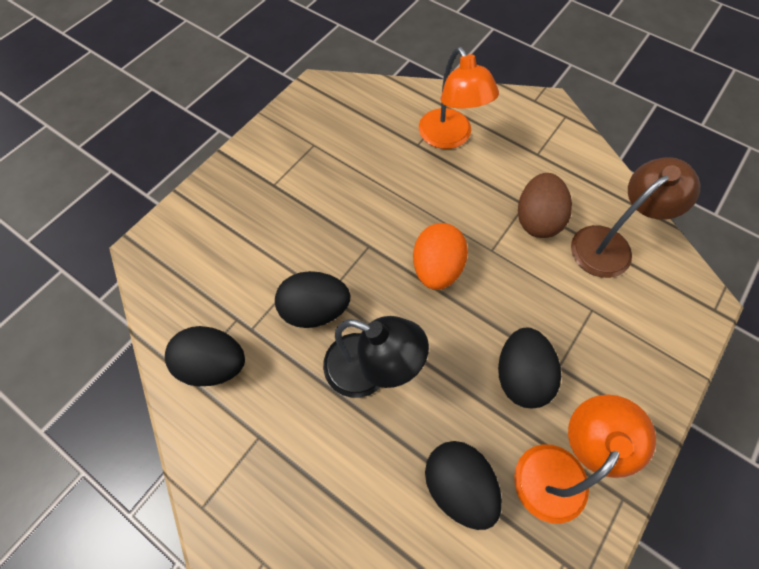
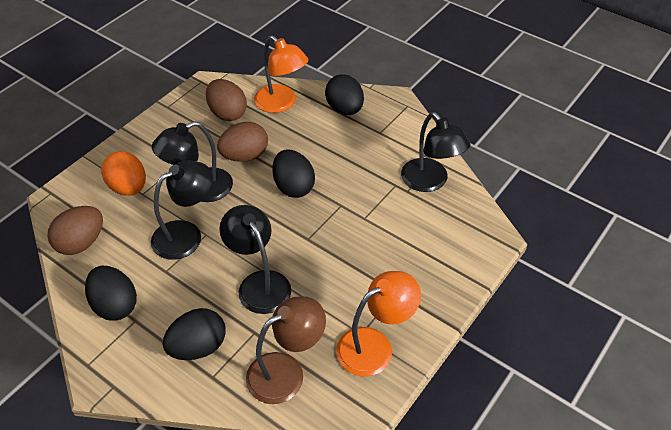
black lamp: 1 -> 4
brown egg: 1 -> 3

